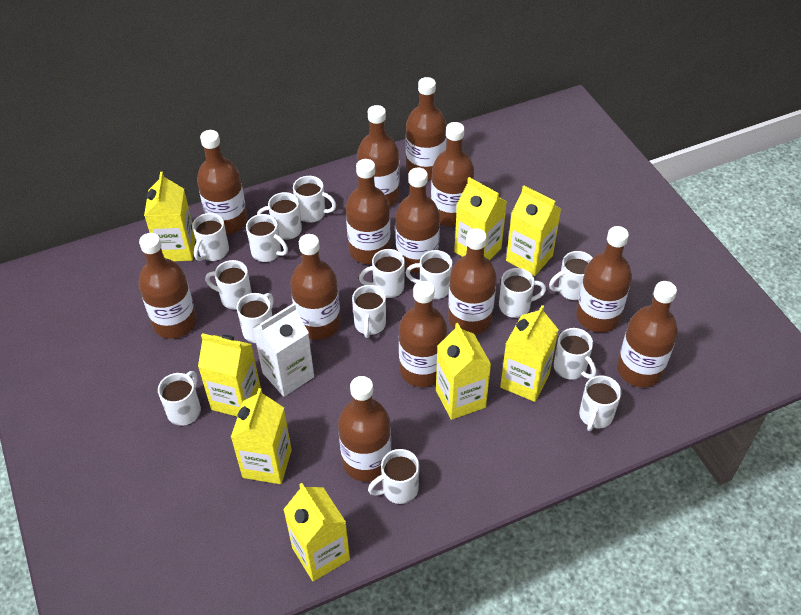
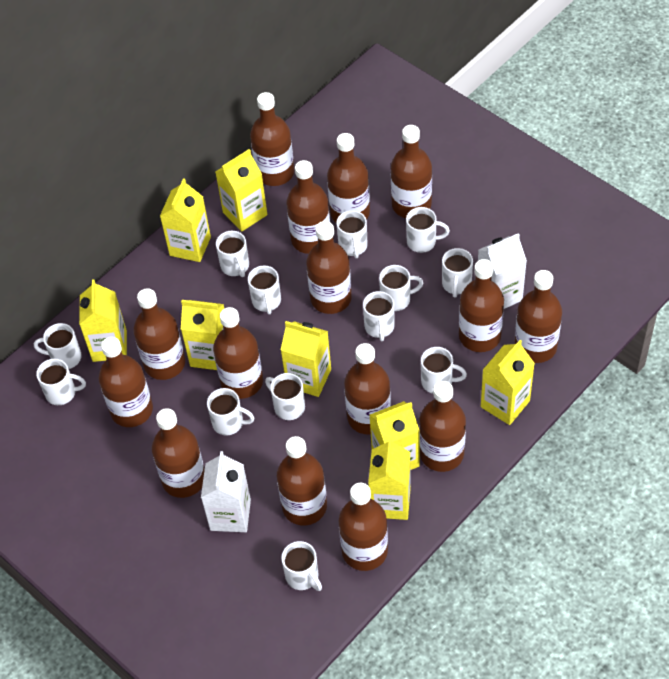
brown bottle: 13 -> 15
white carton: 1 -> 2
white mug: 15 -> 13

